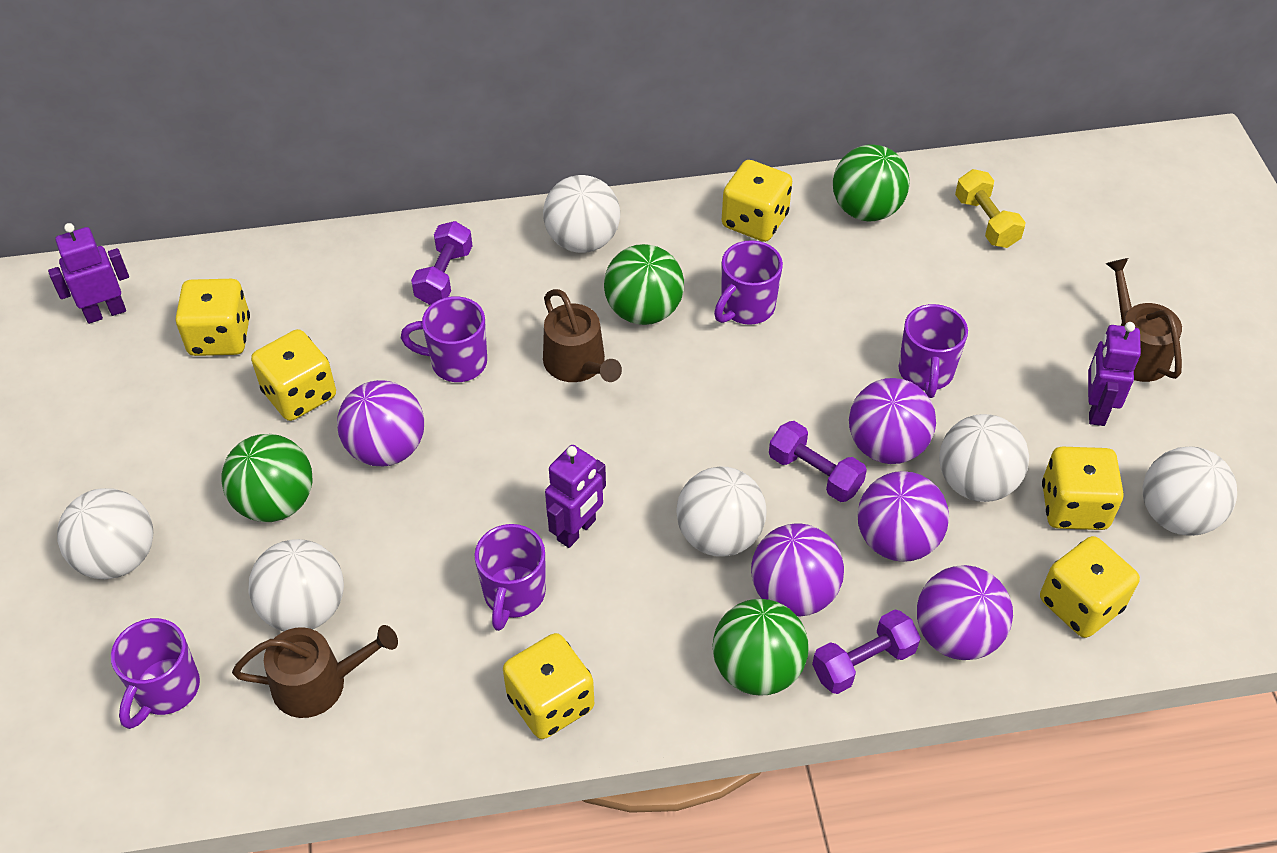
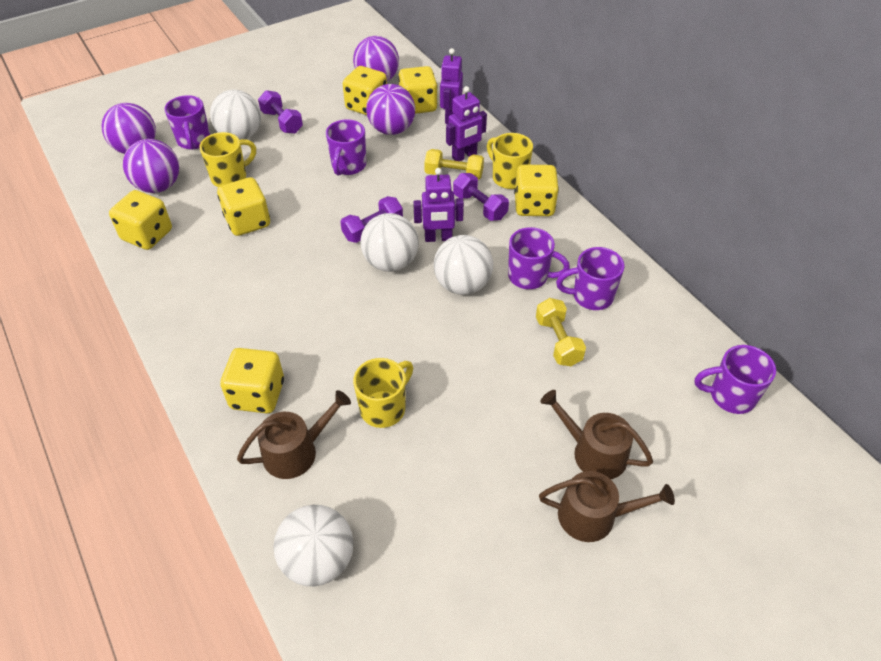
green ball: 4 -> 0
purple ball: 5 -> 4
white ball: 6 -> 4
yellow dumbbell: 1 -> 2
yellow mug: 0 -> 3

